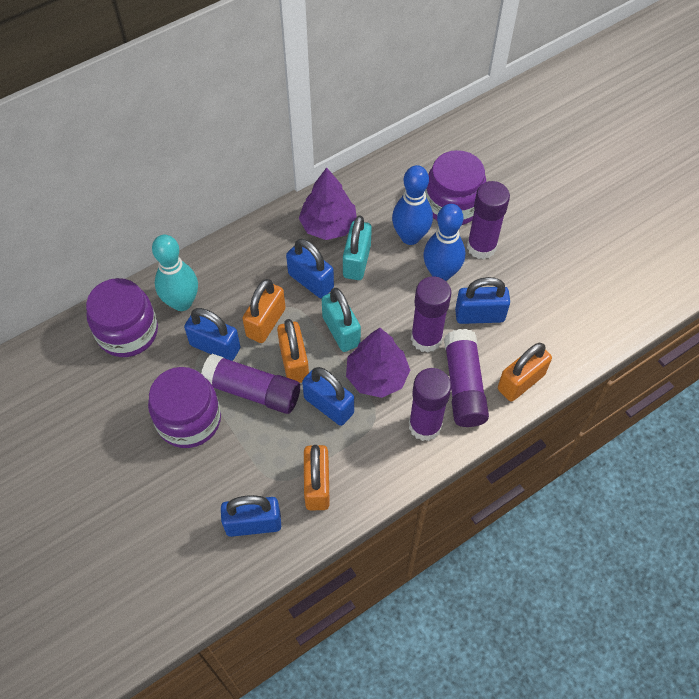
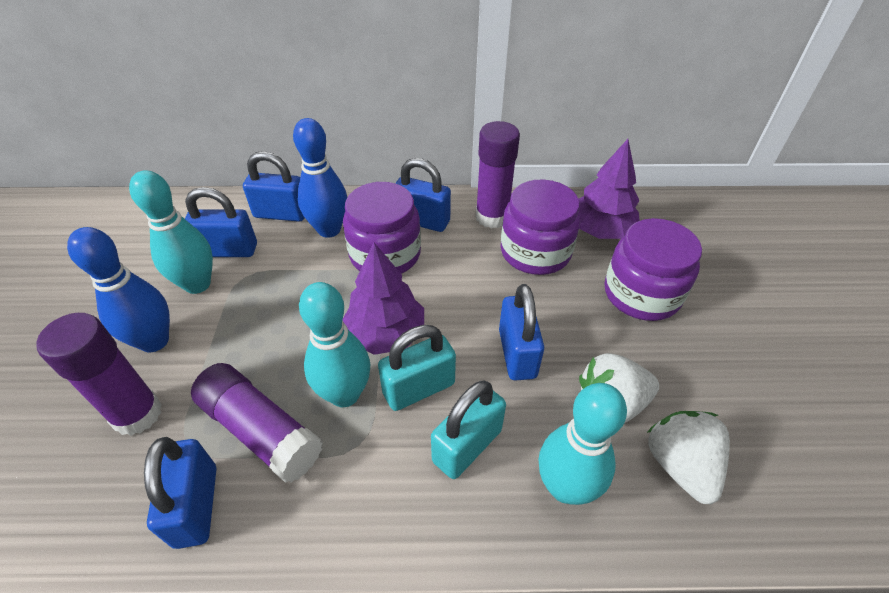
orange padlock: 4 -> 0
purple glue stick: 5 -> 3
turquoise bowling pin: 1 -> 3
white strawberry: 0 -> 2

